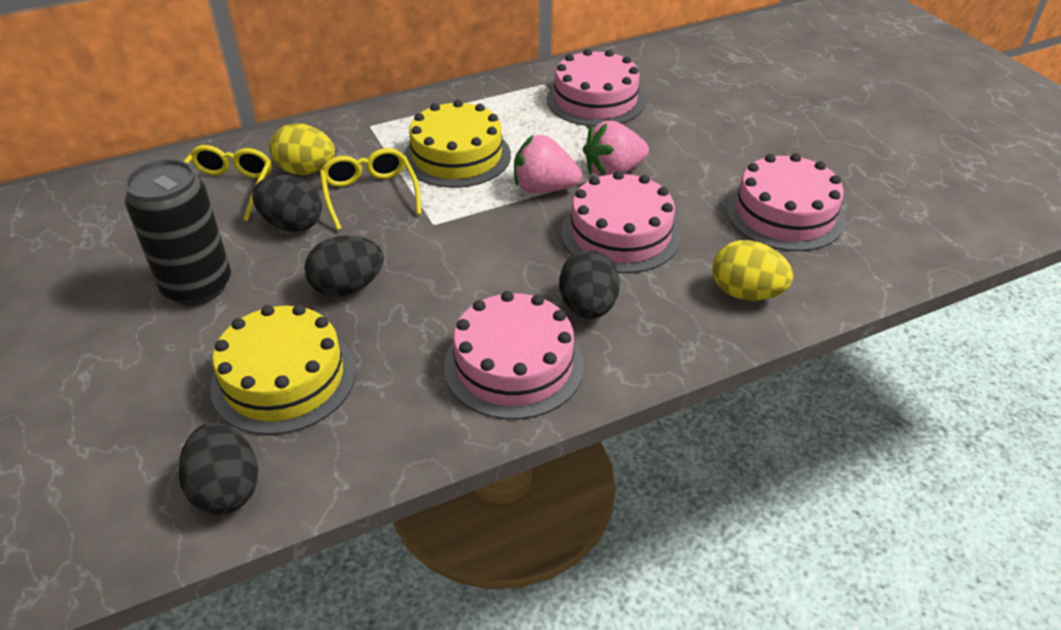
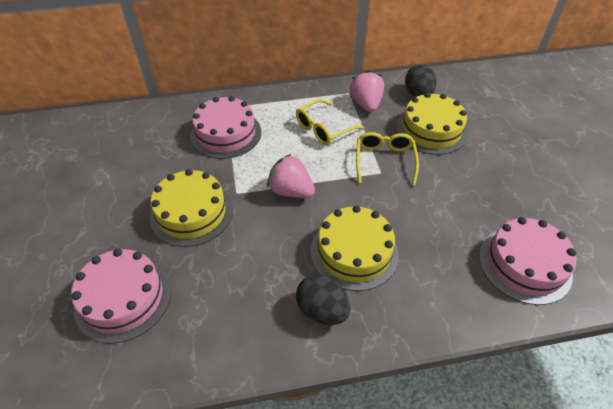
black can: 1 -> 0
black egg: 4 -> 2
pink cake: 4 -> 3
yellow cake: 2 -> 3
yellow egg: 2 -> 0

